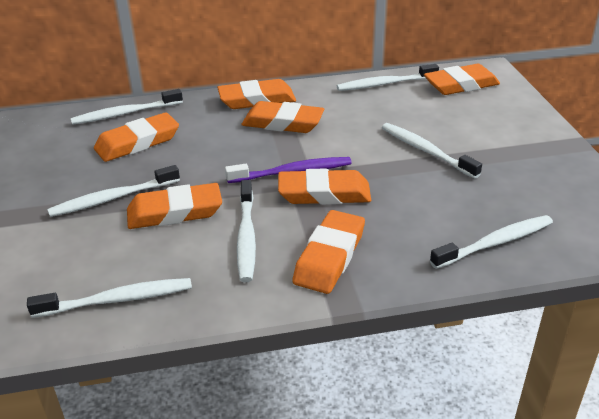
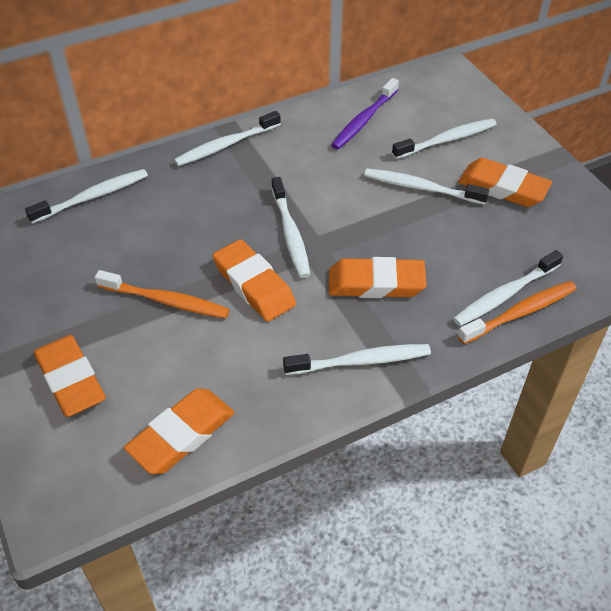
orange eraser: 7 -> 5
orange toothbrush: 0 -> 2

